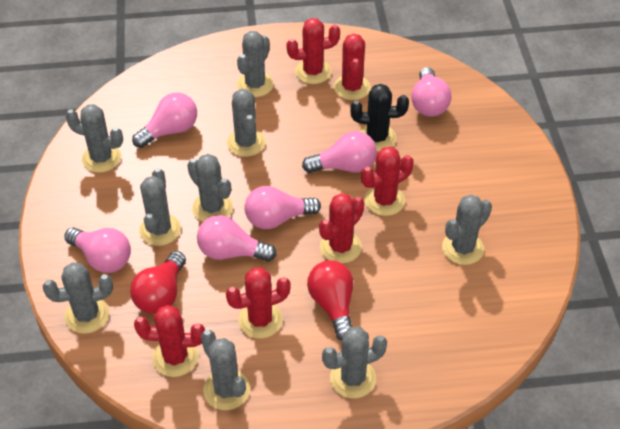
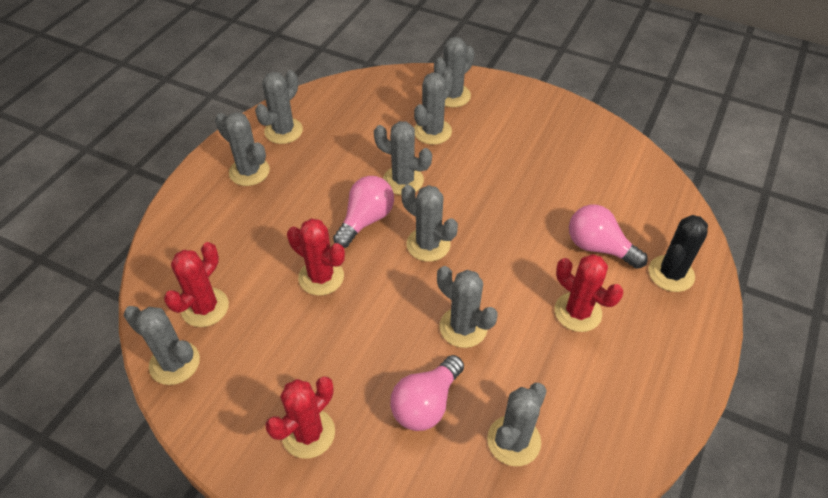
pink light bulb: 6 -> 3
red cactus: 6 -> 4
red light bulb: 2 -> 0

